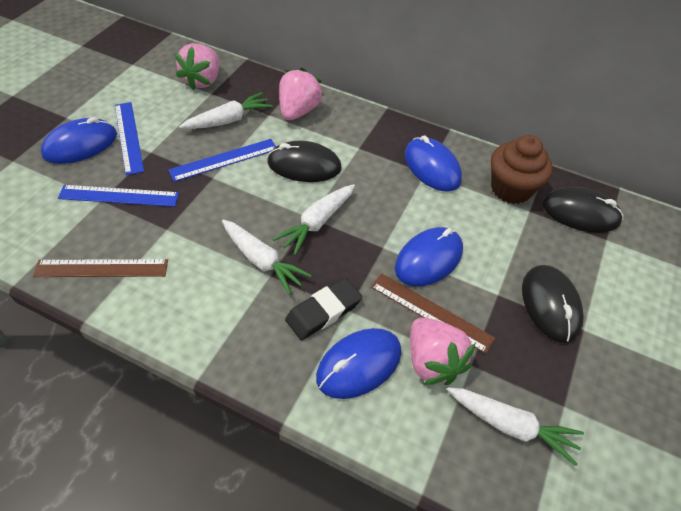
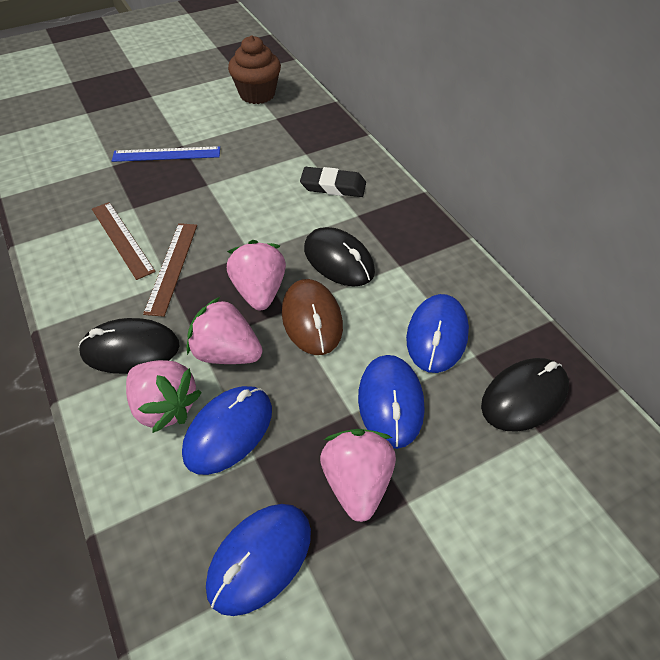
blue ruler: 3 -> 1
brown mouse: 0 -> 1
pink strawberry: 3 -> 4
white carrot: 4 -> 0

